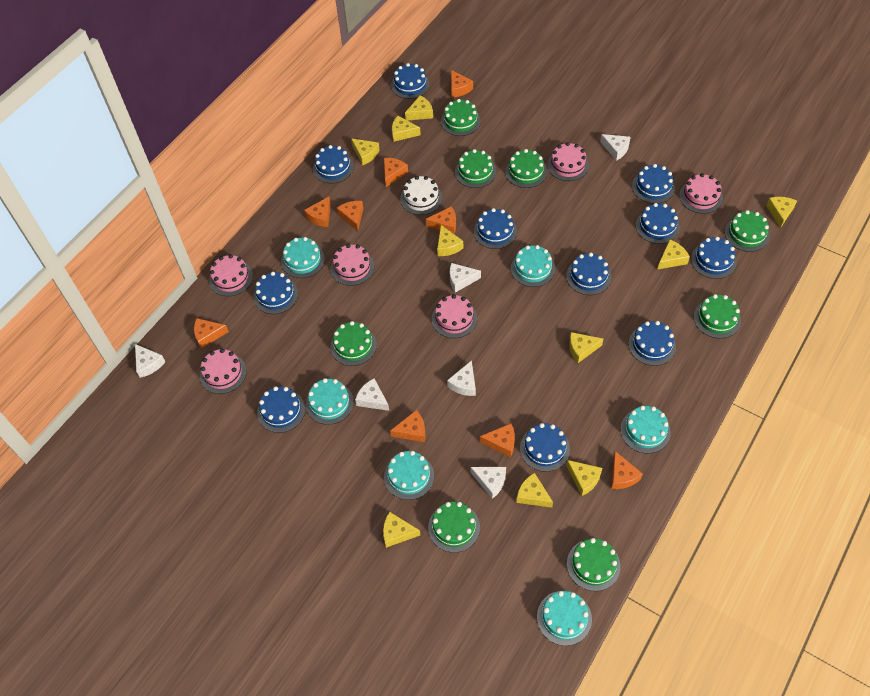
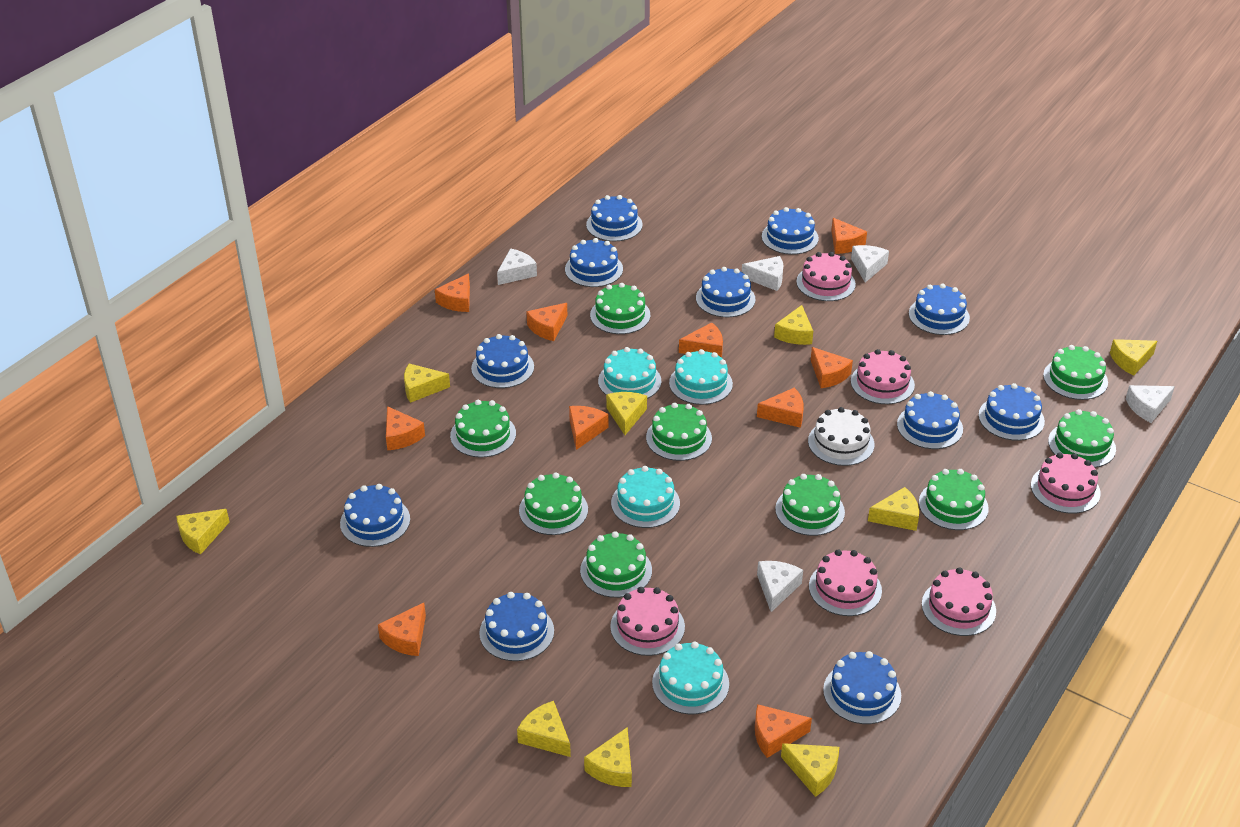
green cake: 8 -> 9
orange cheese: 9 -> 10
turquoise cake: 6 -> 4
white cheese: 6 -> 5
yellow cheese: 10 -> 9

